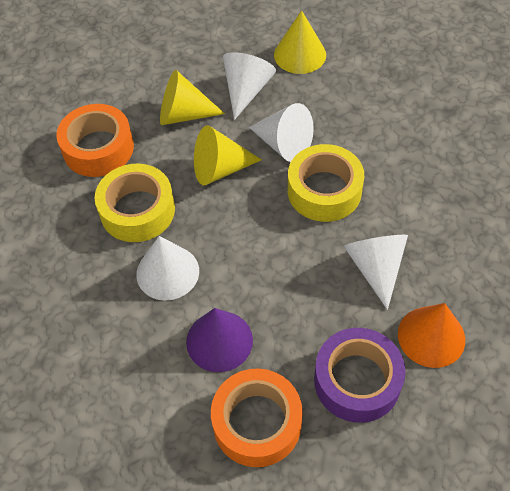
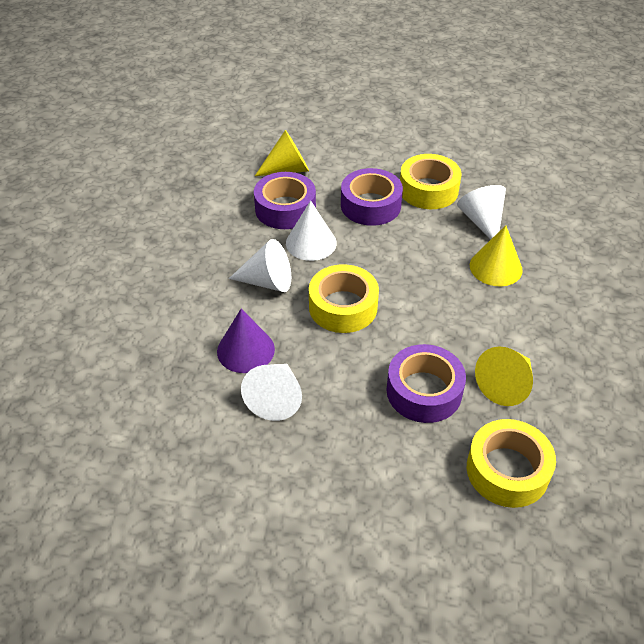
orange cone: 1 -> 0
orange tape: 2 -> 0
purple tape: 1 -> 3
yellow tape: 2 -> 3

